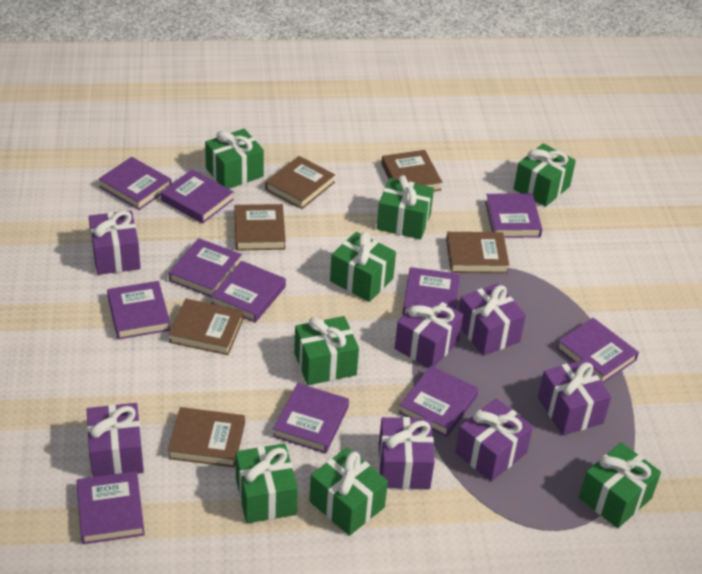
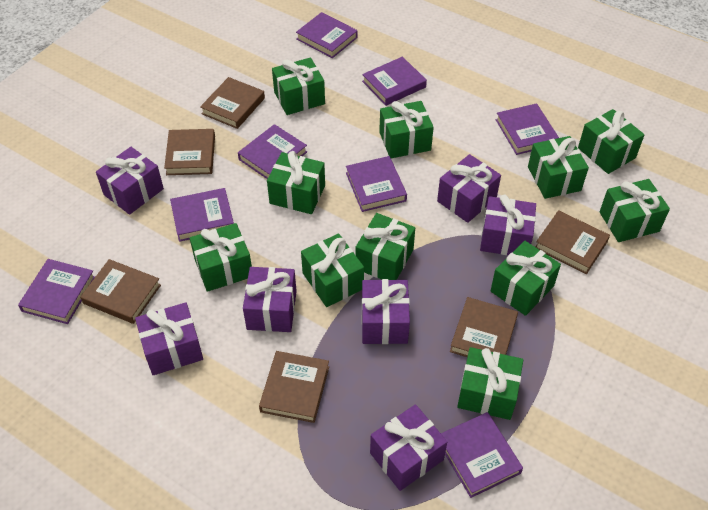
green gift: 8 -> 11
purple book: 11 -> 8

